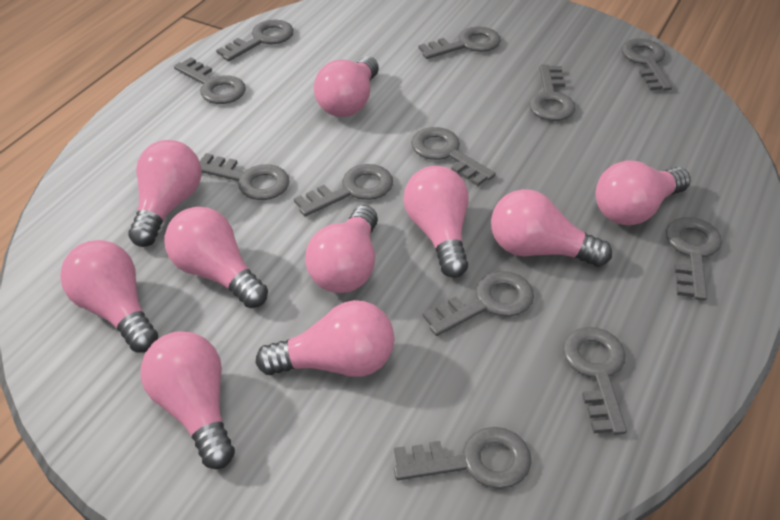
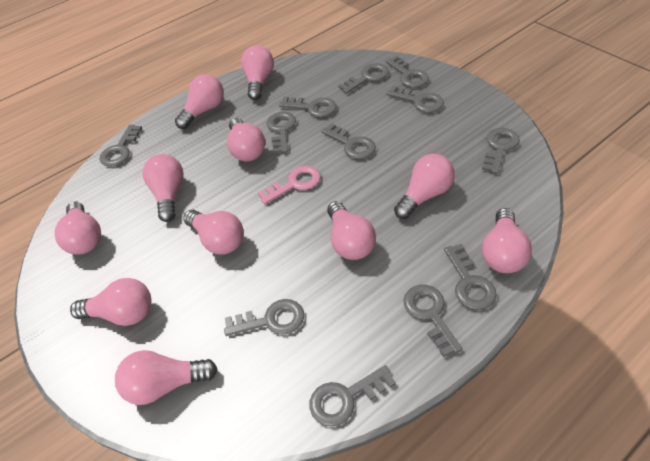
pink key: 0 -> 1
pink light bulb: 10 -> 11

